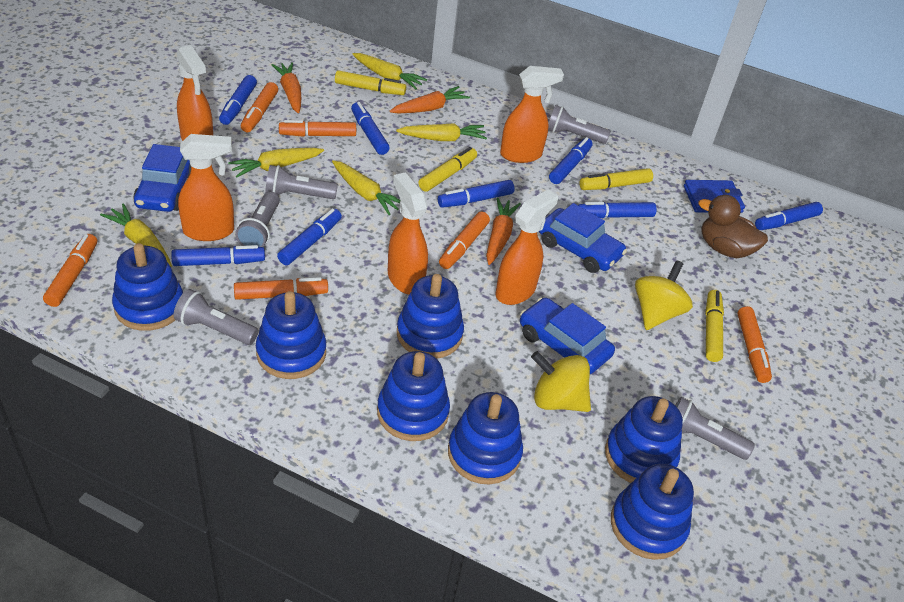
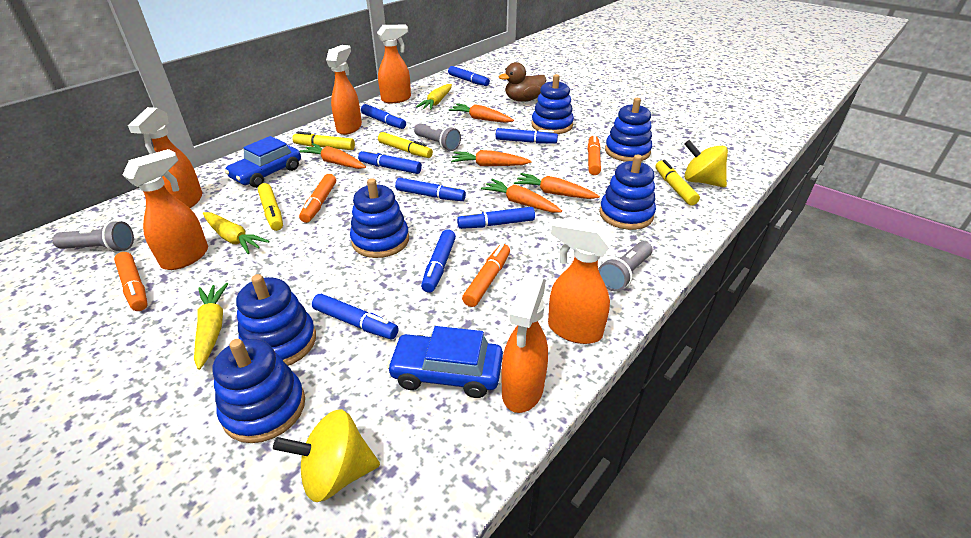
blue car: 3 -> 2
blue stacking toy: 7 -> 6
blue wallet: 1 -> 0
grey flashlight: 5 -> 3
orange carrot: 3 -> 5
orange marker: 6 -> 4
orange spray bottle: 5 -> 6
yellow carrot: 5 -> 3

